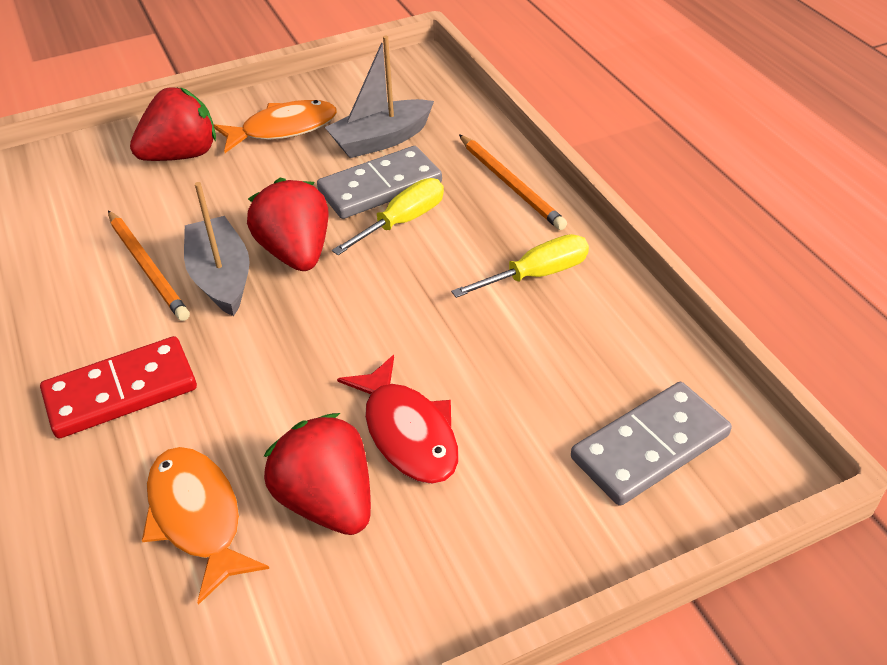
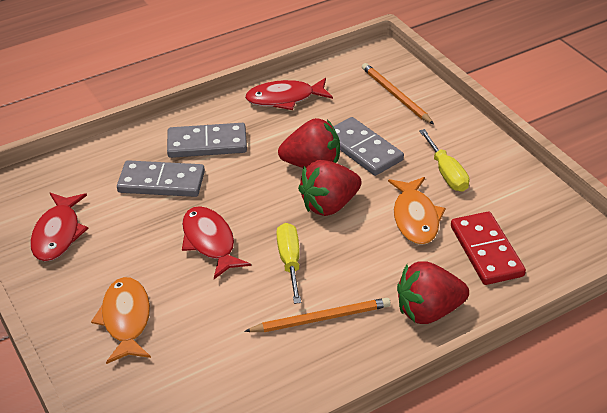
grey boat: 2 -> 0
grey domino: 2 -> 3
red fish: 1 -> 3

